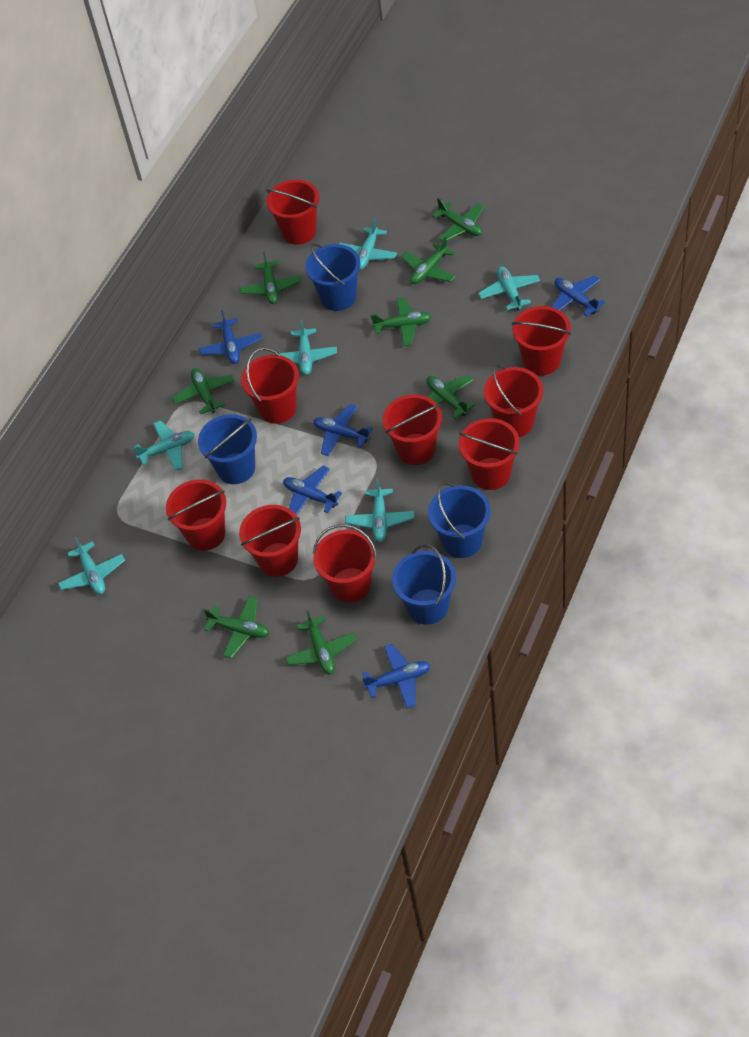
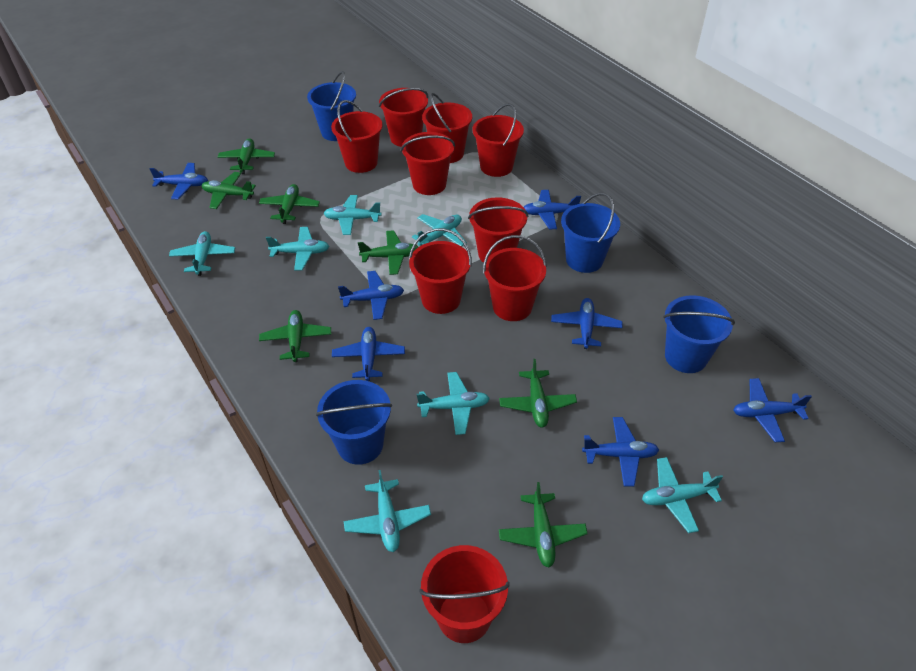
blue plane: 5 -> 7
green plane: 8 -> 7
turquoise plane: 6 -> 7

